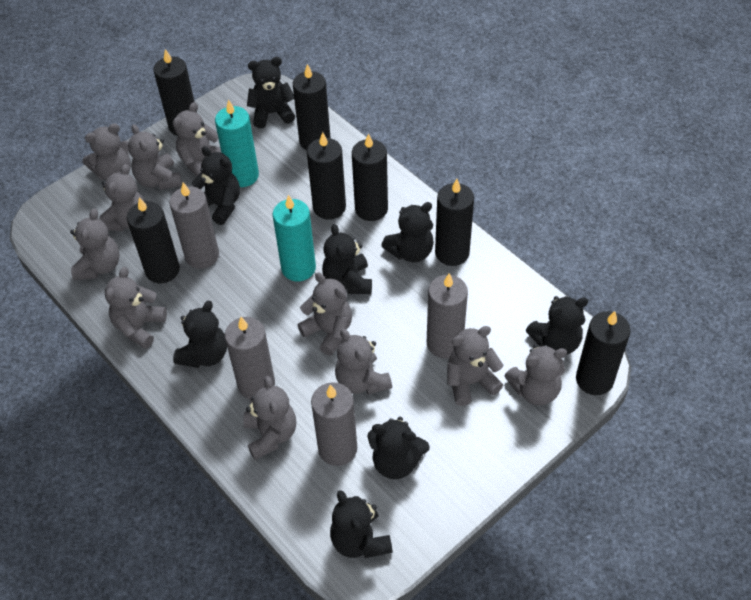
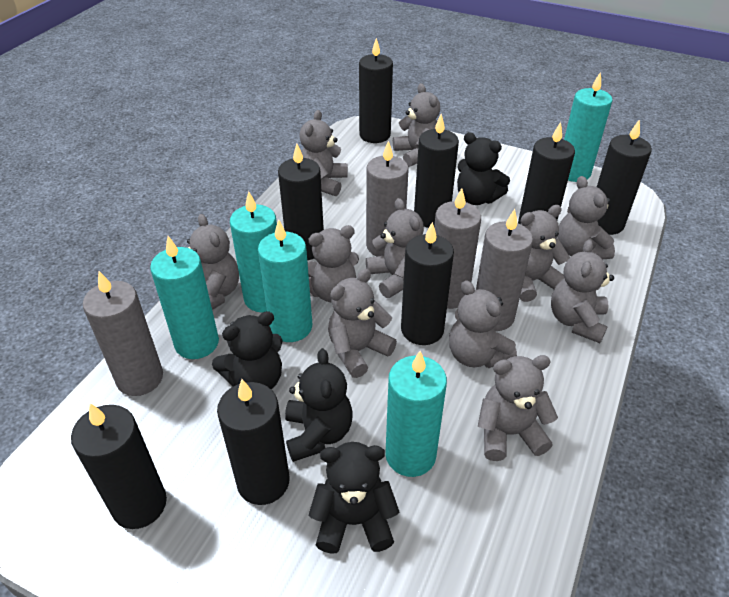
black candle: 7 -> 8
black teddy bear: 8 -> 4
turquoise candle: 2 -> 5

